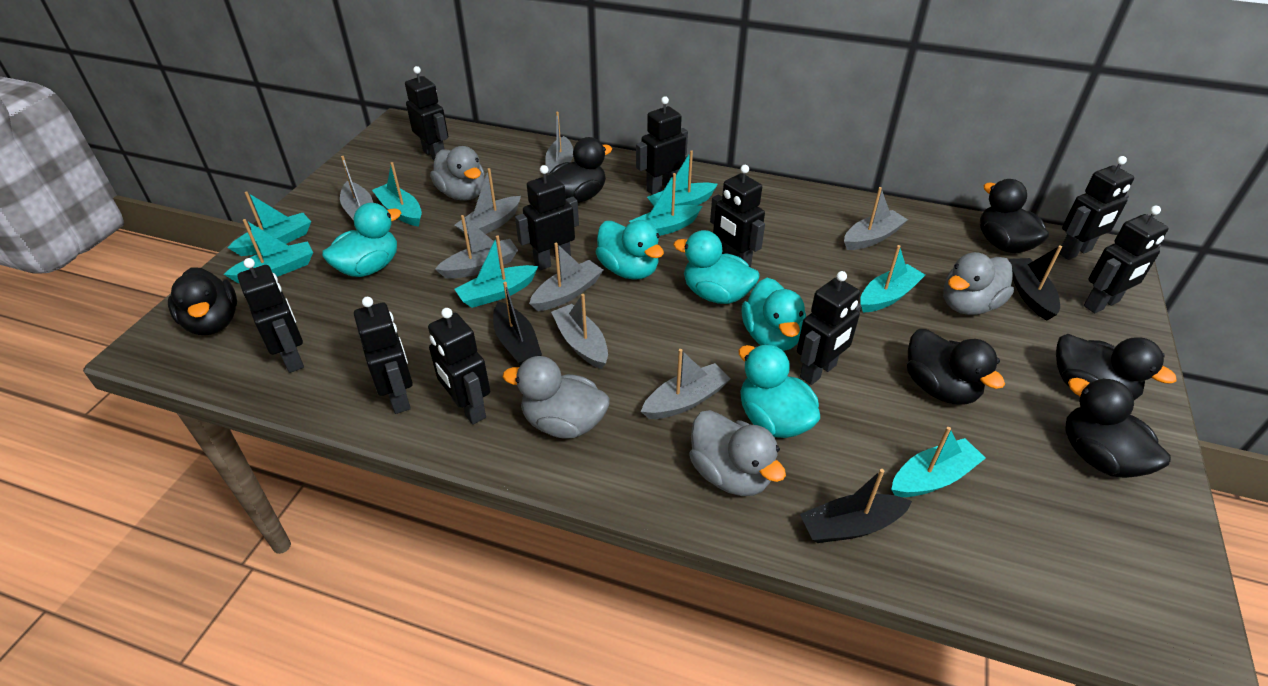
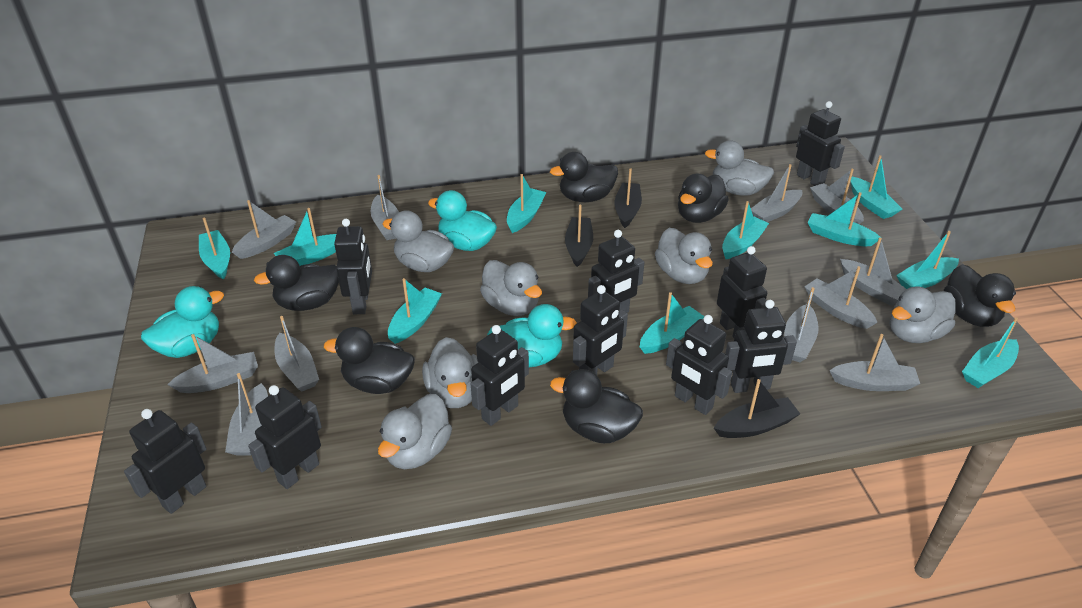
grey boat: 8 -> 11
grey duck: 4 -> 7
turquoise boat: 8 -> 10
turquoise duck: 5 -> 3

